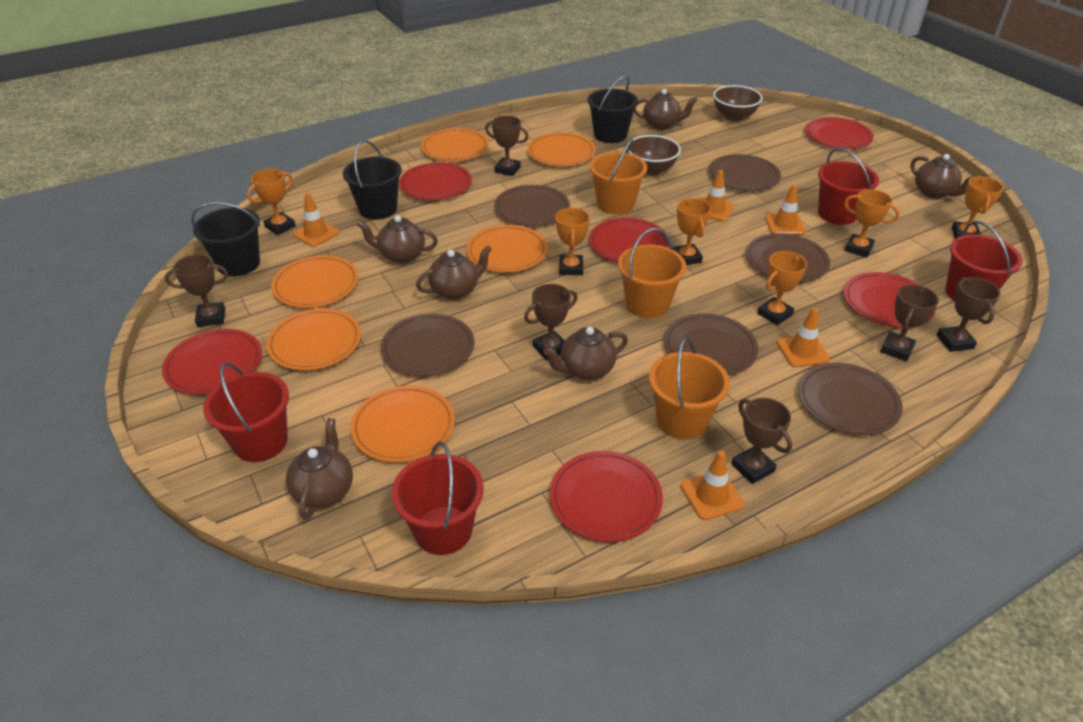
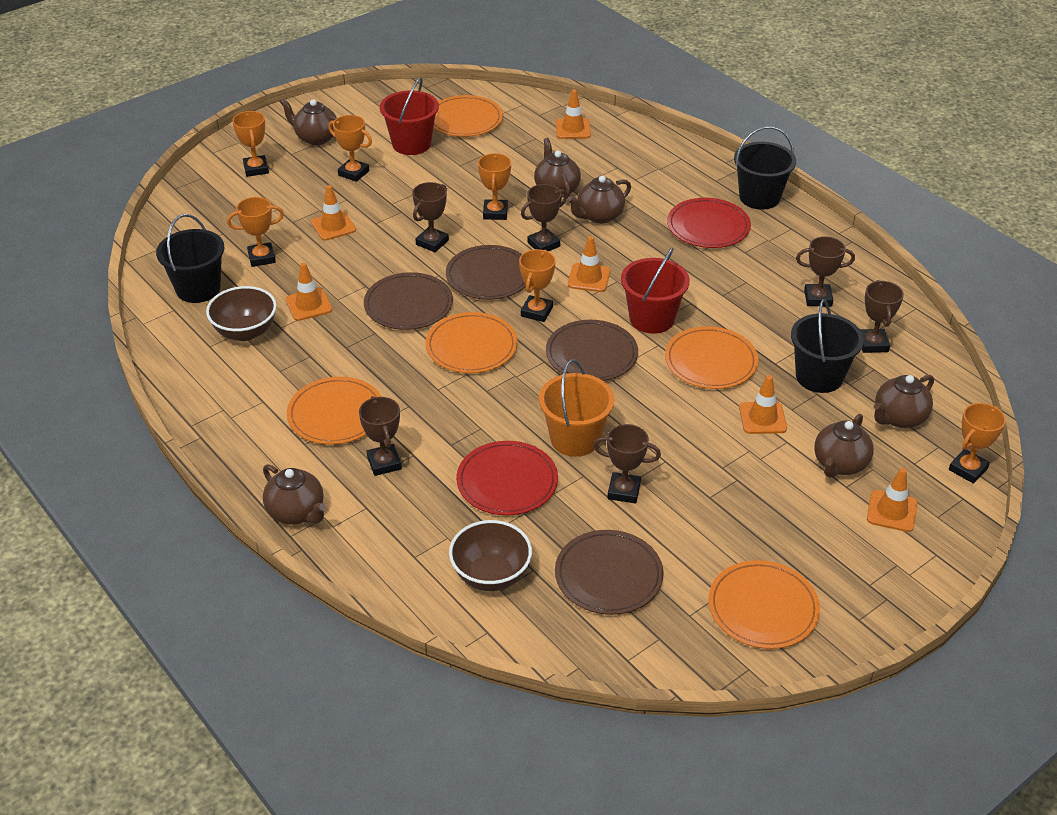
brown plate: 6 -> 4
orange bucket: 3 -> 1
orange plate: 6 -> 5
orange traffic cone: 5 -> 6
red bucket: 4 -> 2
red plate: 6 -> 2

